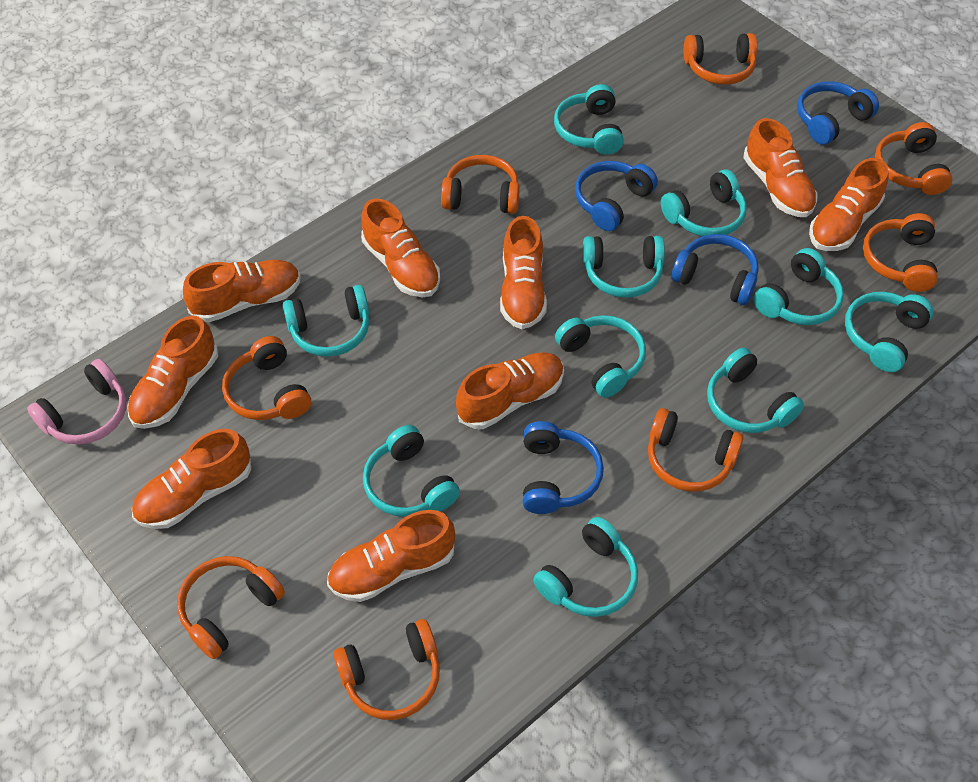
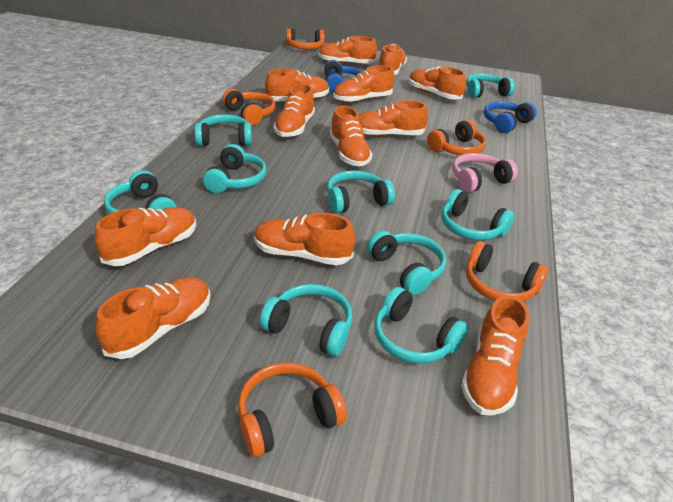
blue headphones: 4 -> 2
orange headphones: 8 -> 5
orange shoe: 9 -> 12
turquoise headphones: 10 -> 9

